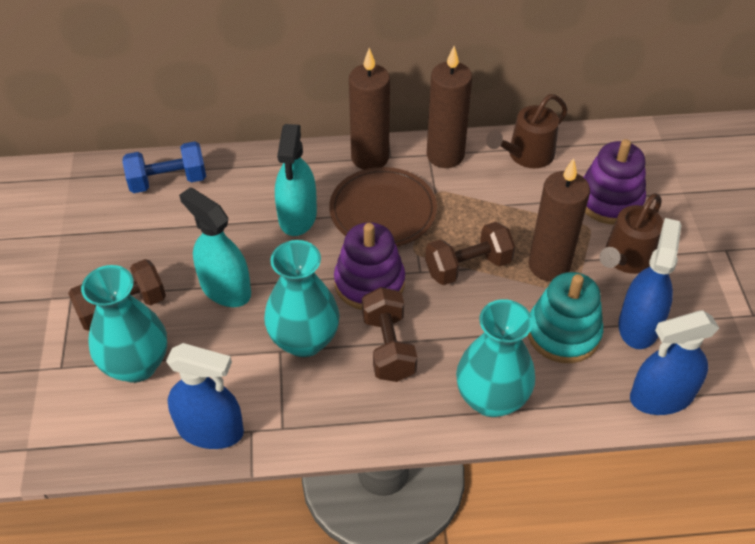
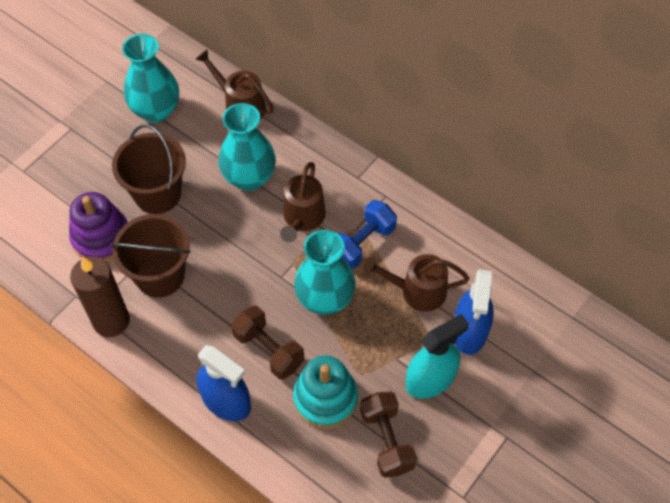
blue spray bottle: 3 -> 2
brown bucket: 0 -> 2
brown candle: 3 -> 1
brown dumbbell: 3 -> 2
brown plate: 1 -> 0
brown watering can: 2 -> 3
purple stacking toy: 2 -> 1
turquoise spray bottle: 2 -> 1

